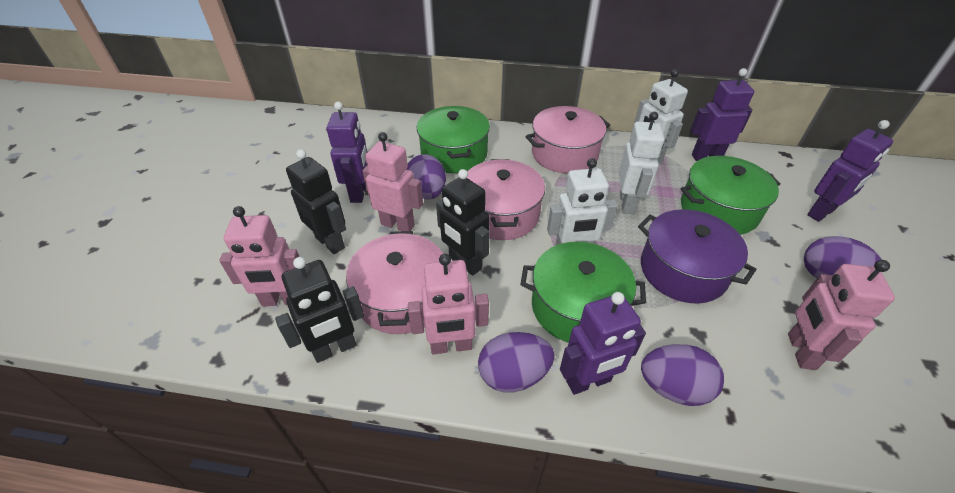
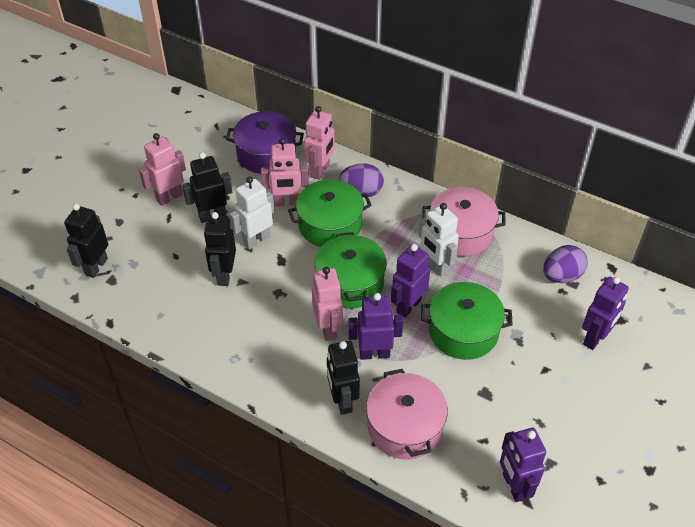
black robot: 3 -> 4
pink pot: 3 -> 2
purple egg: 4 -> 2
white robot: 3 -> 2

